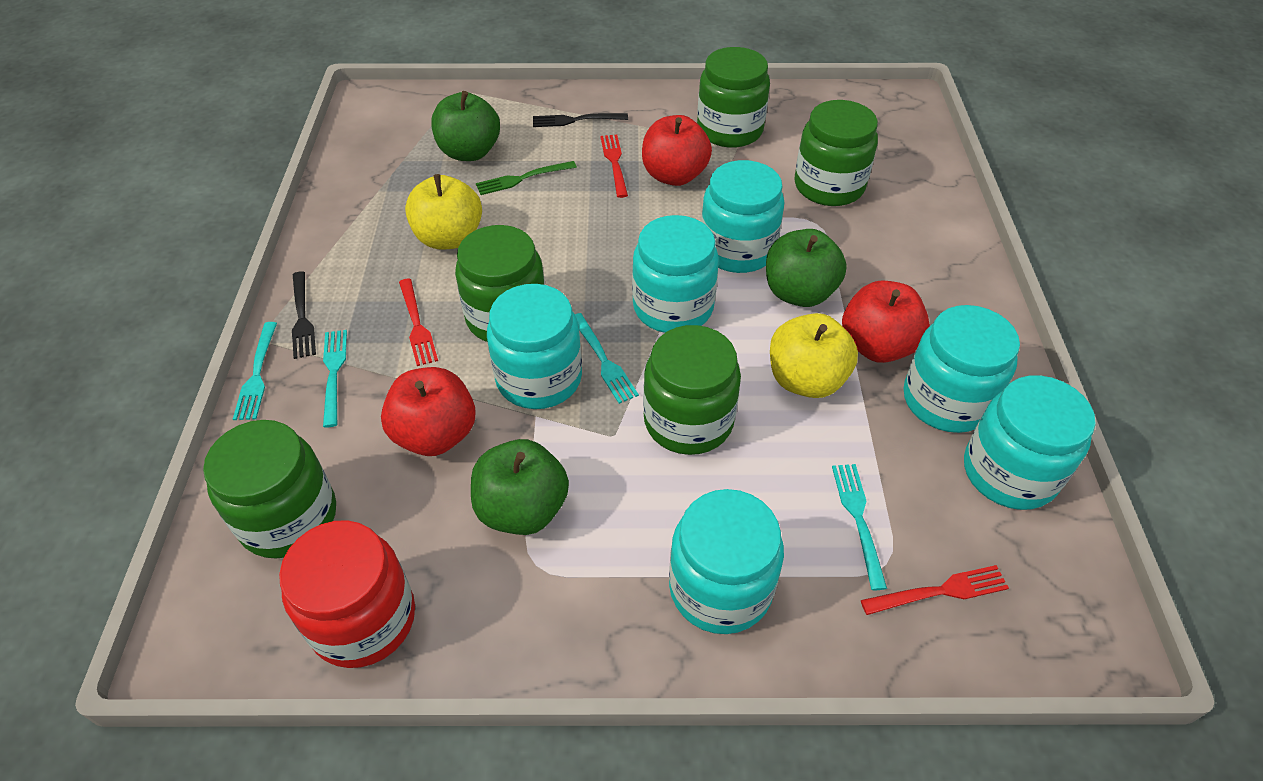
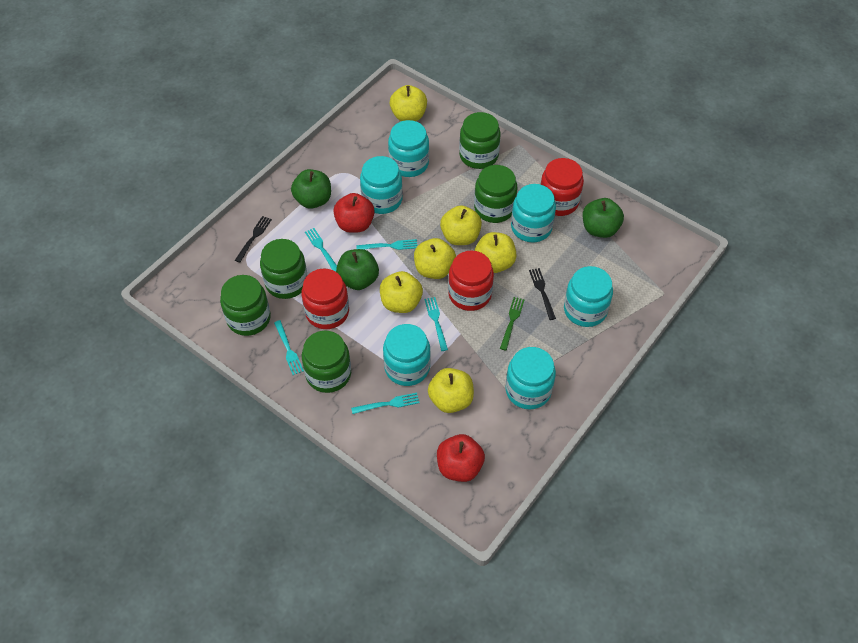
red apple: 3 -> 2
red fork: 3 -> 0
red jar: 1 -> 3
turquoise fork: 4 -> 5
yellow apple: 2 -> 6

